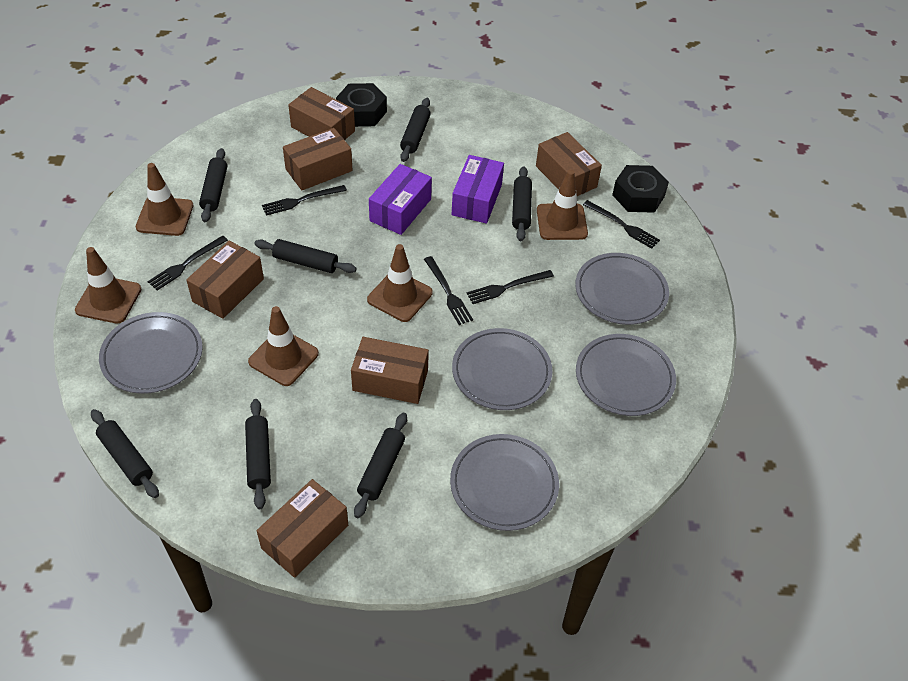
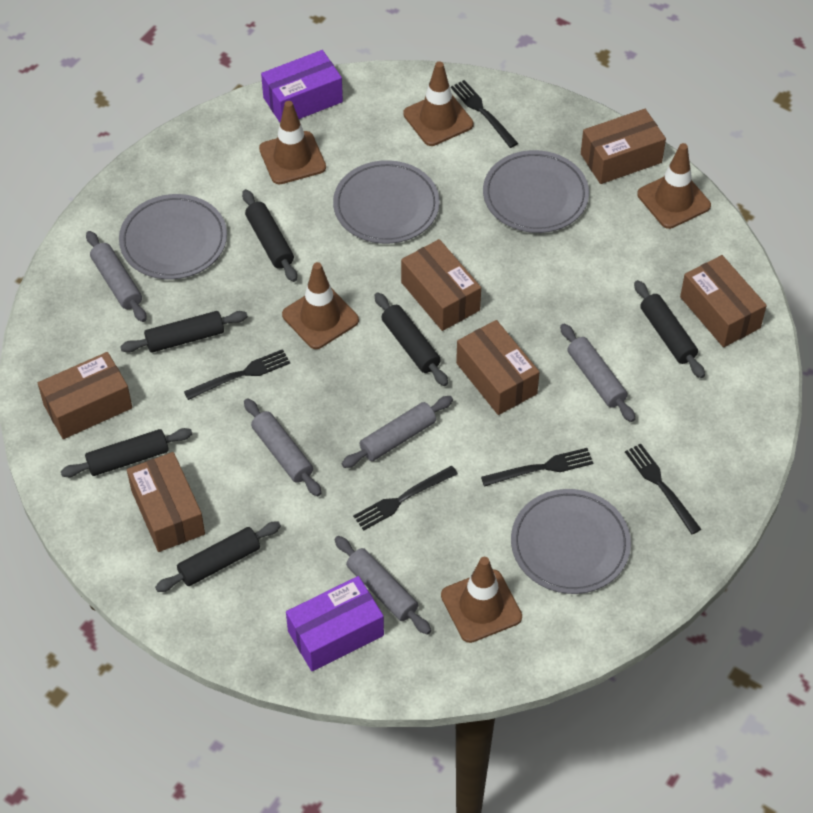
black nut: 2 -> 0
black rolling pin: 7 -> 6
grey plate: 5 -> 4
grey rolling pin: 0 -> 5

